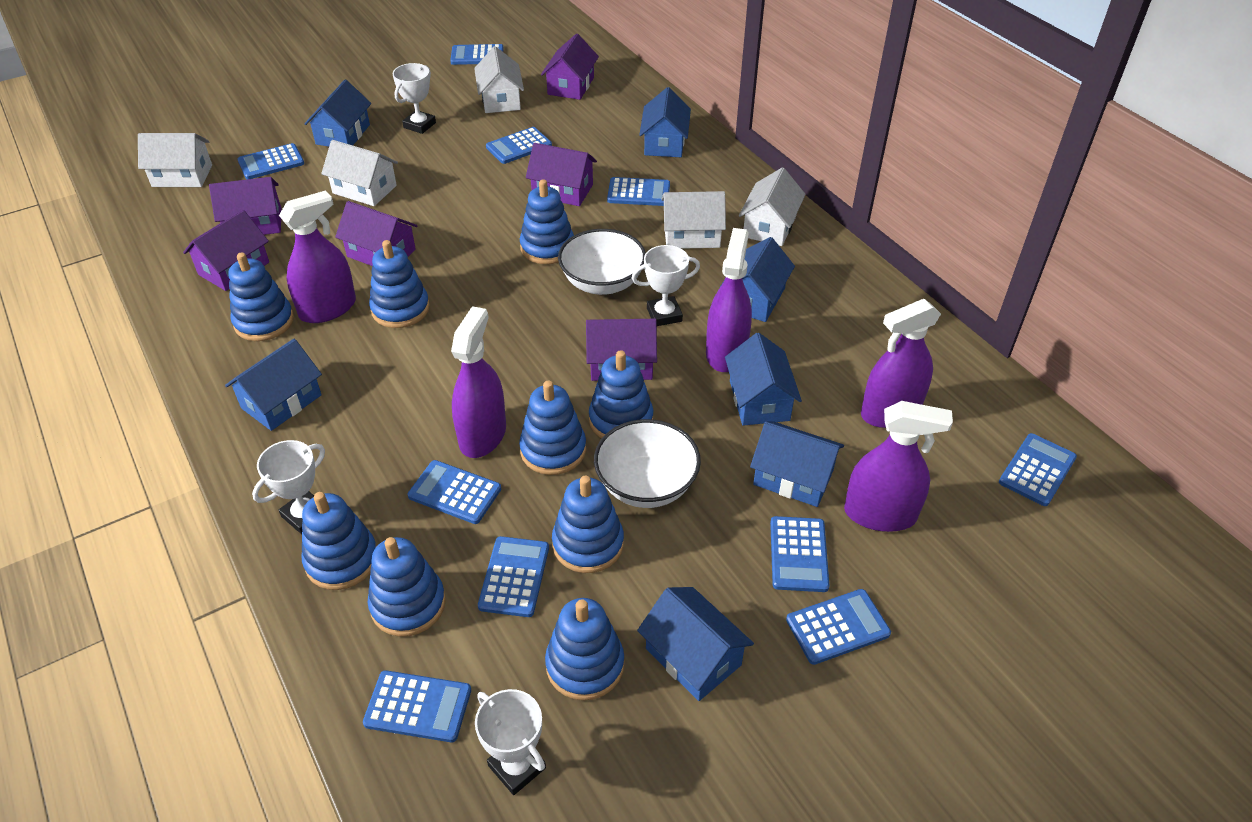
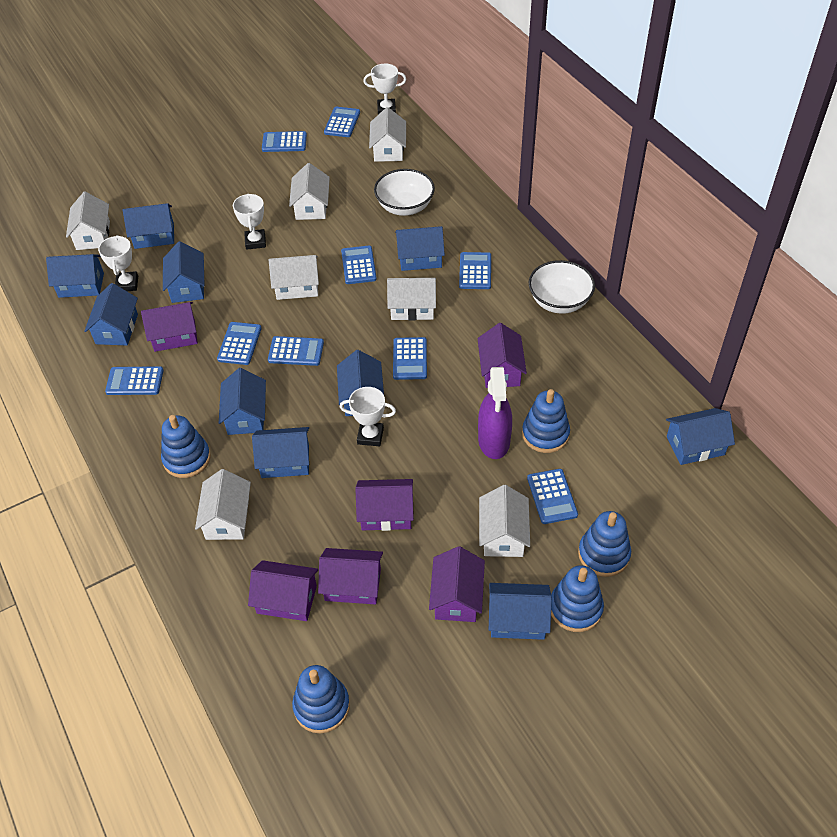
blue calculator: 10 -> 9
blue house: 7 -> 10
blue stacking toy: 9 -> 5
purple spray bottle: 5 -> 1
white house: 5 -> 7

